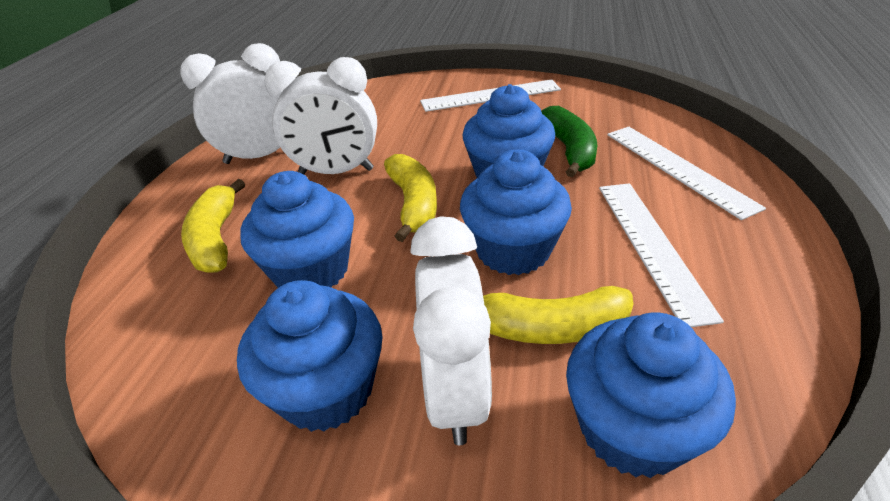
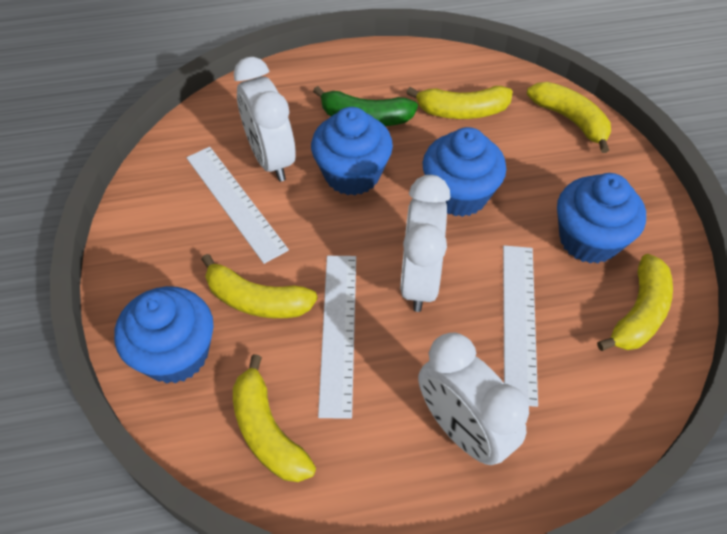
blue cupcake: 5 -> 4
yellow banana: 3 -> 5

